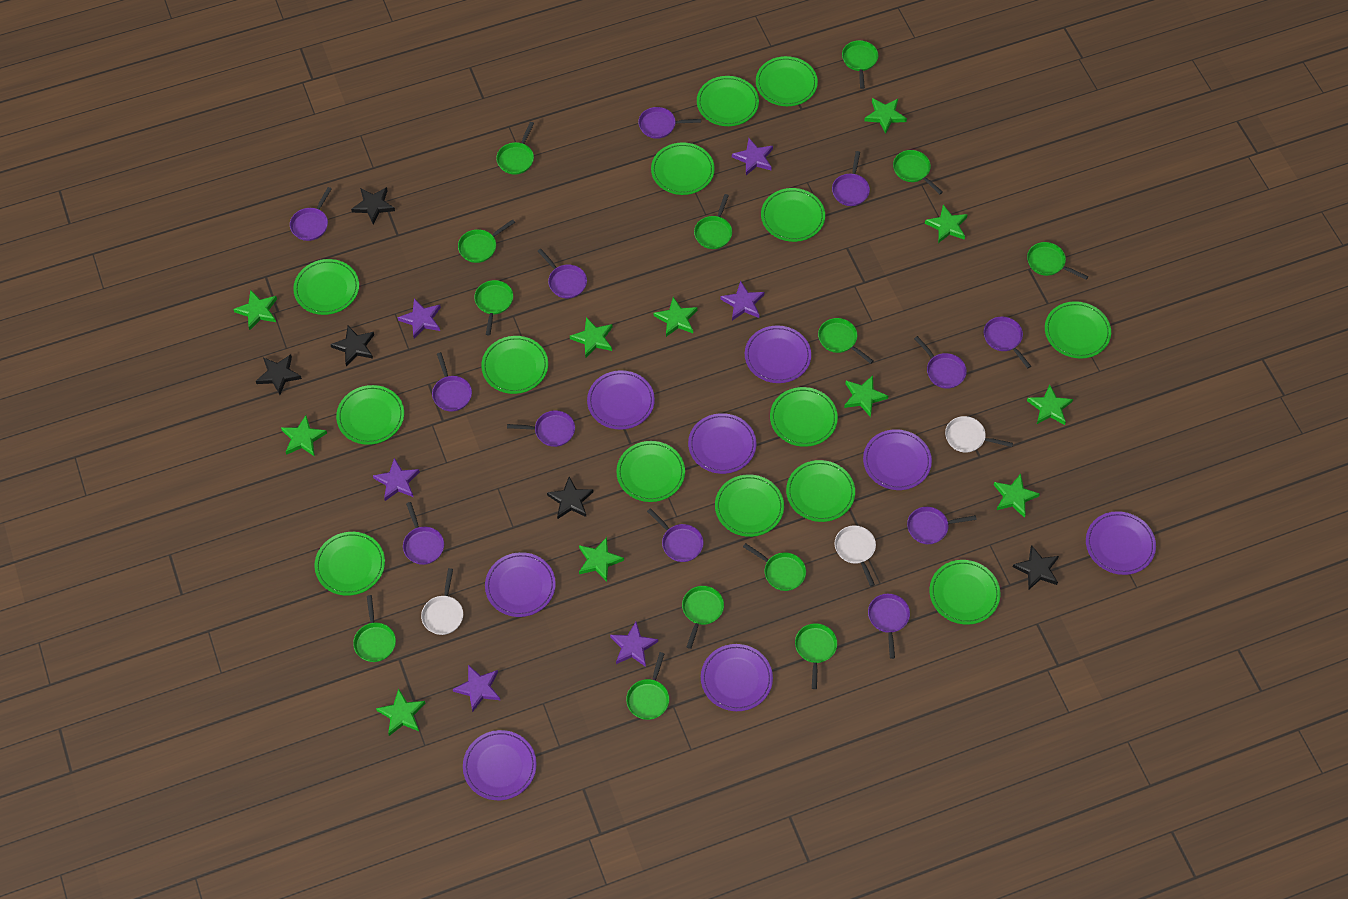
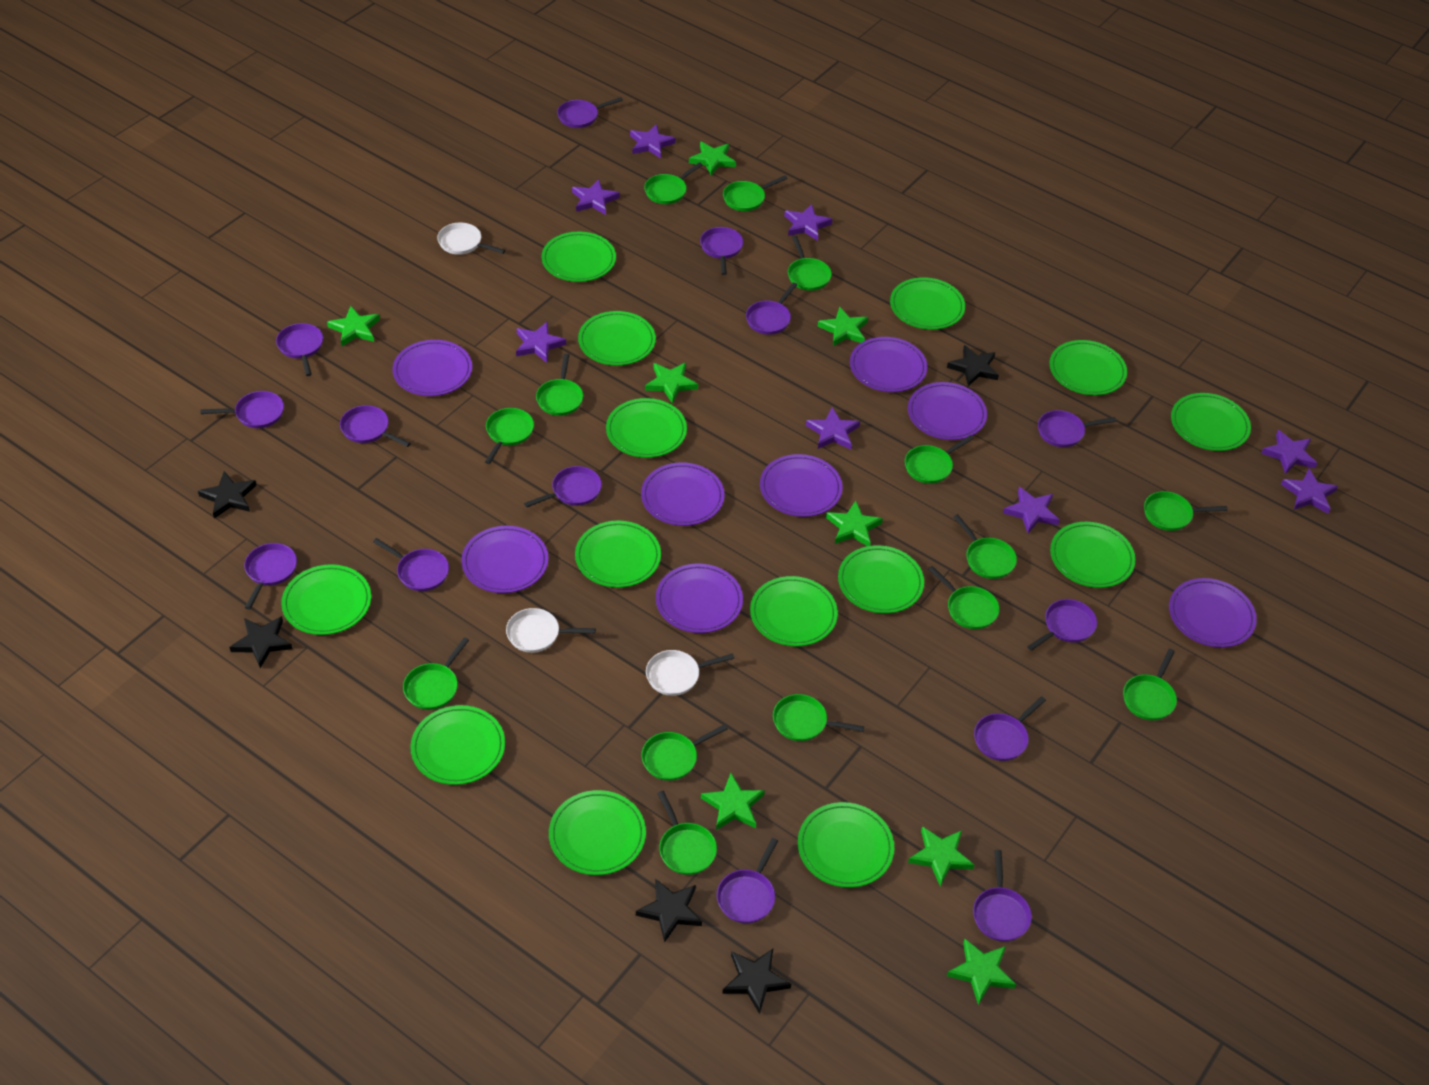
green pan: 13 -> 14
green star: 11 -> 8
purple pan: 12 -> 14
purple star: 6 -> 8

